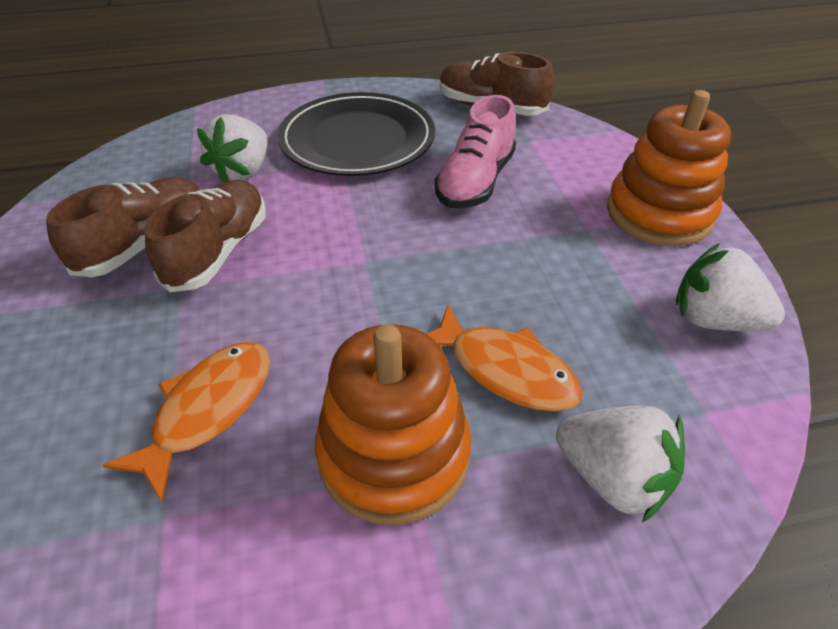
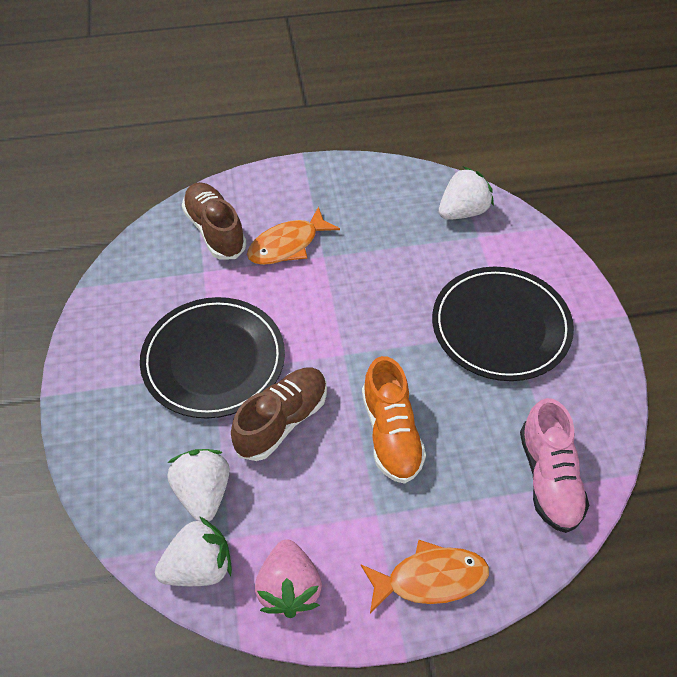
black plate: 1 -> 2
brown shoe: 3 -> 2
orange shoe: 0 -> 1
orange stacking toy: 2 -> 0
pink strawberry: 0 -> 1

